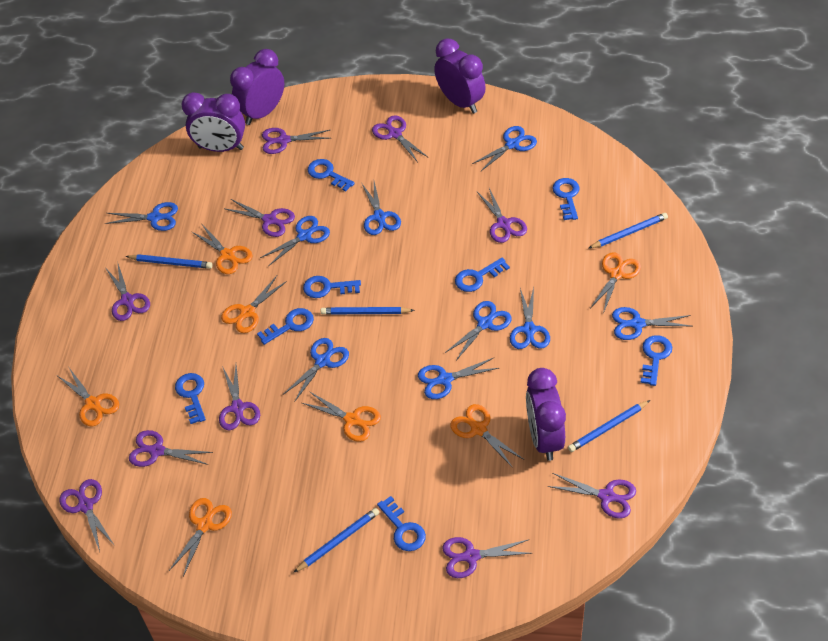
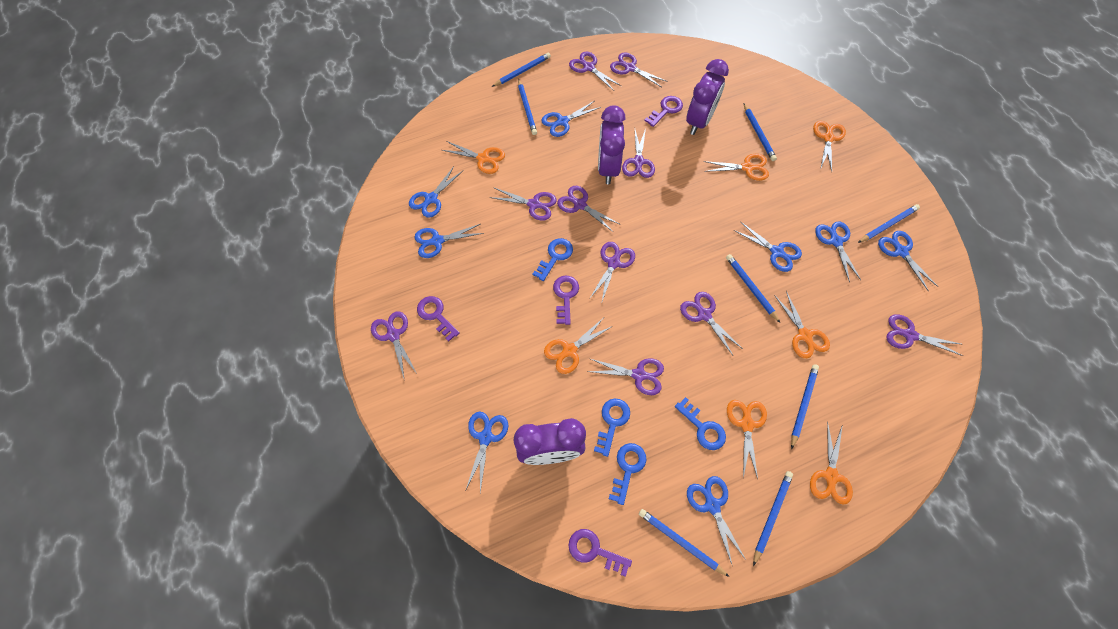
blue key: 8 -> 4
blue pencil: 5 -> 8
blue scissors: 9 -> 8
purple clock: 4 -> 3
purple key: 0 -> 4

